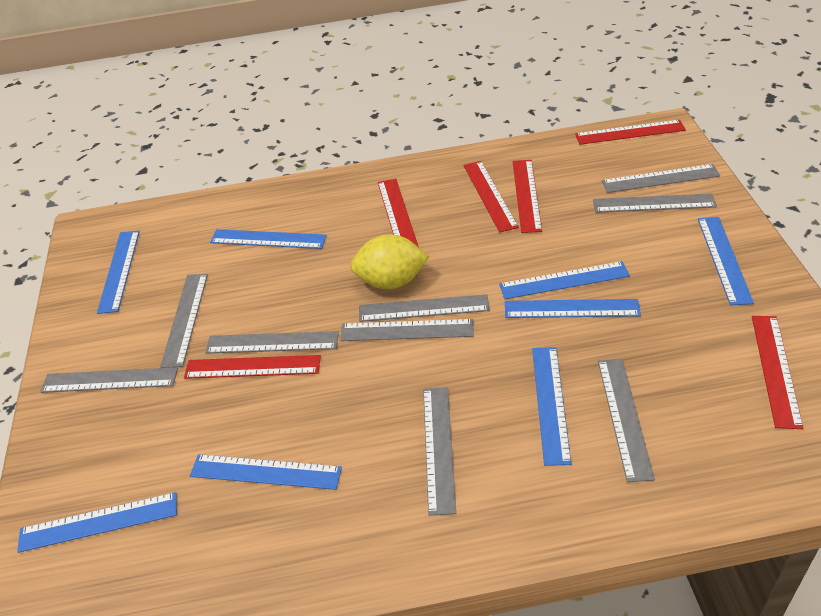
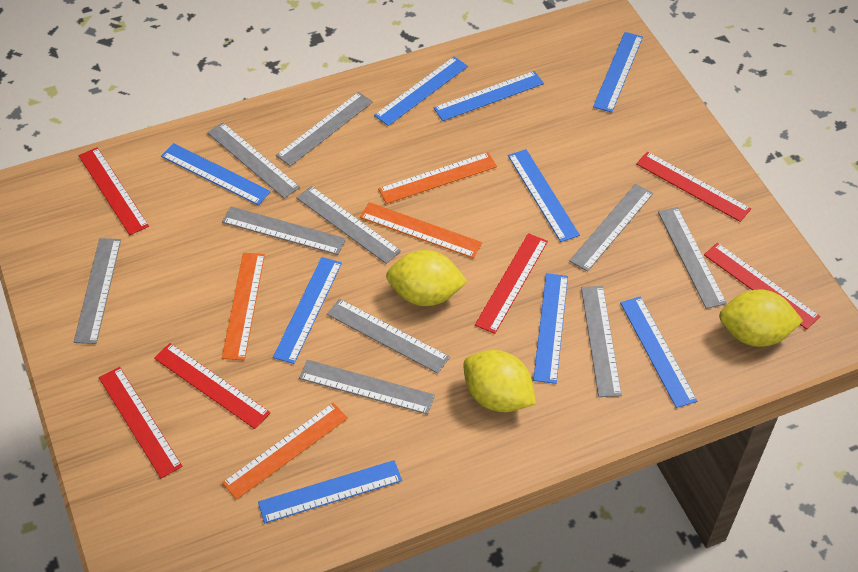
blue ruler: 8 -> 9
grey ruler: 9 -> 10
orange ruler: 0 -> 4
yellow lemon: 1 -> 3

